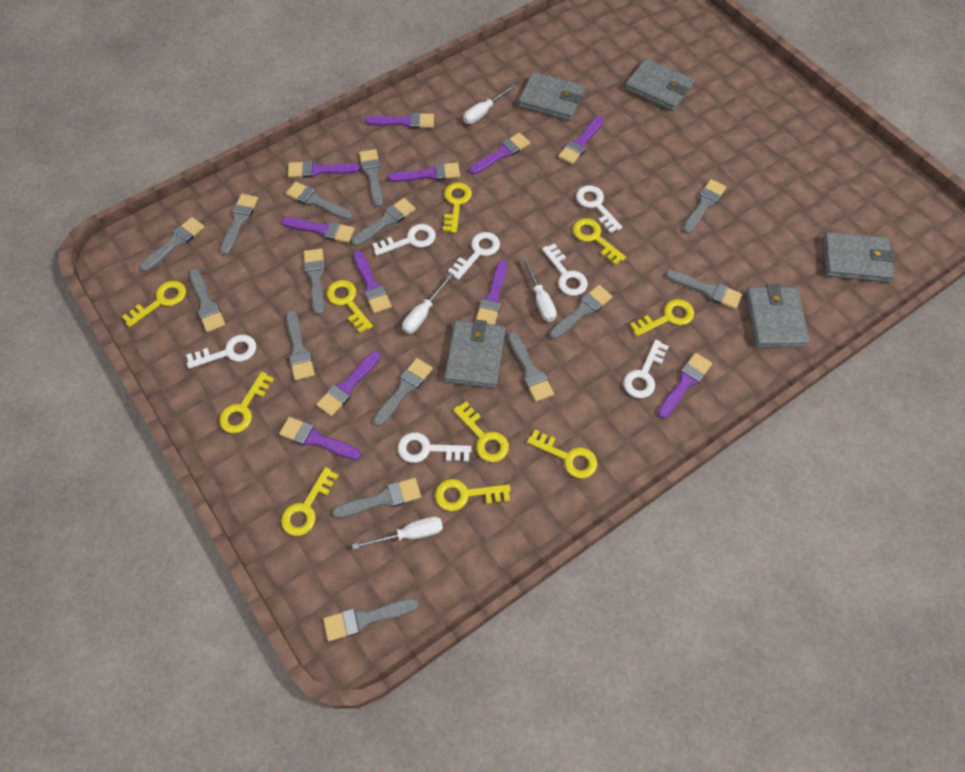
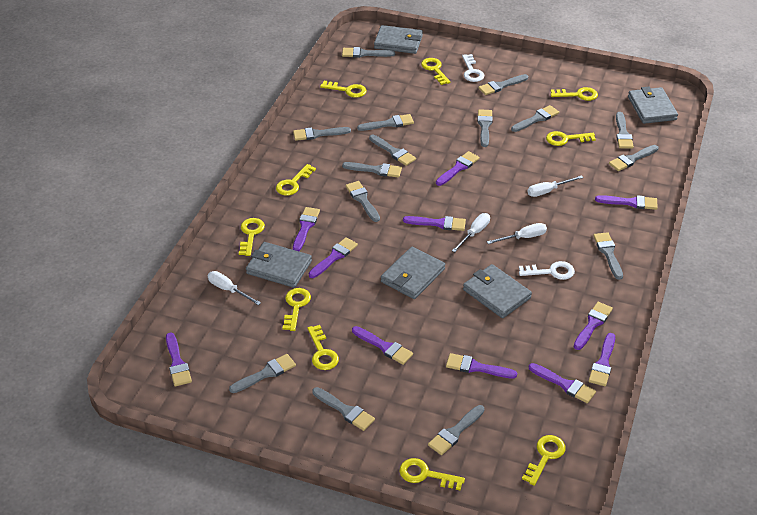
white key: 7 -> 2

